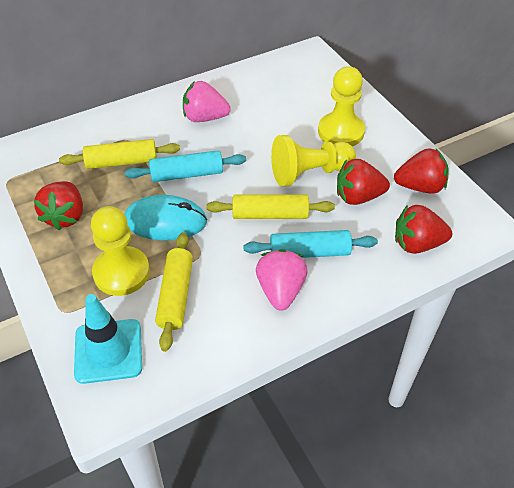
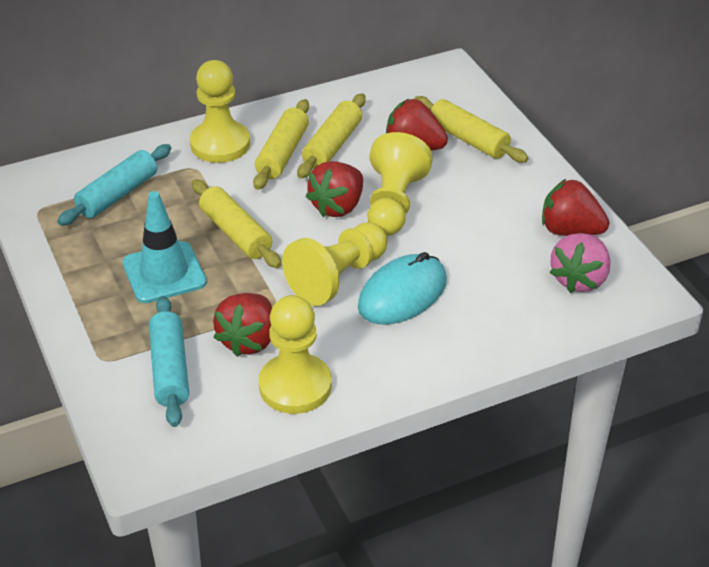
pink strawberry: 2 -> 1
yellow pawn: 3 -> 4
yellow rolling pin: 3 -> 4

